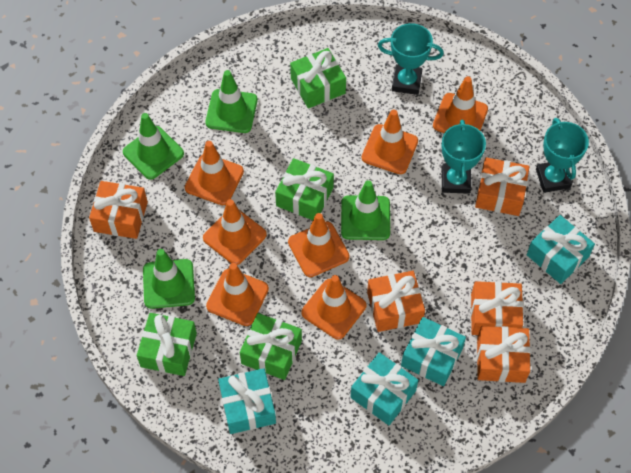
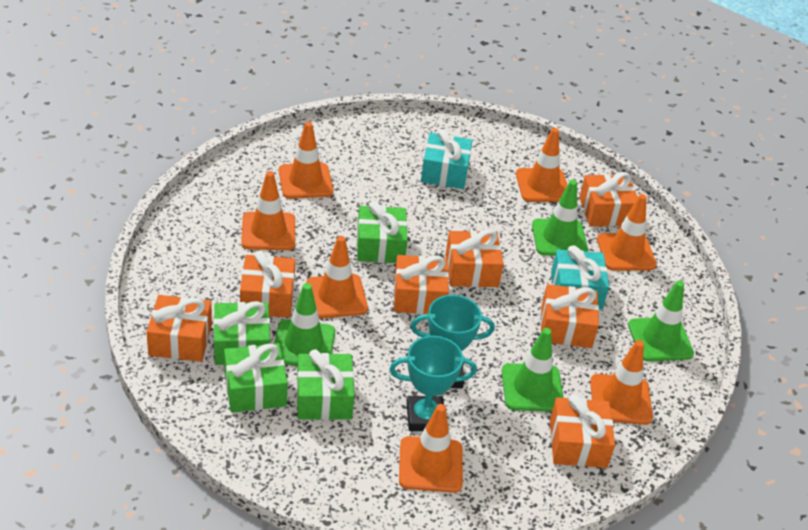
orange gift: 5 -> 7
turquoise gift: 4 -> 2
turquoise trophy: 3 -> 2

